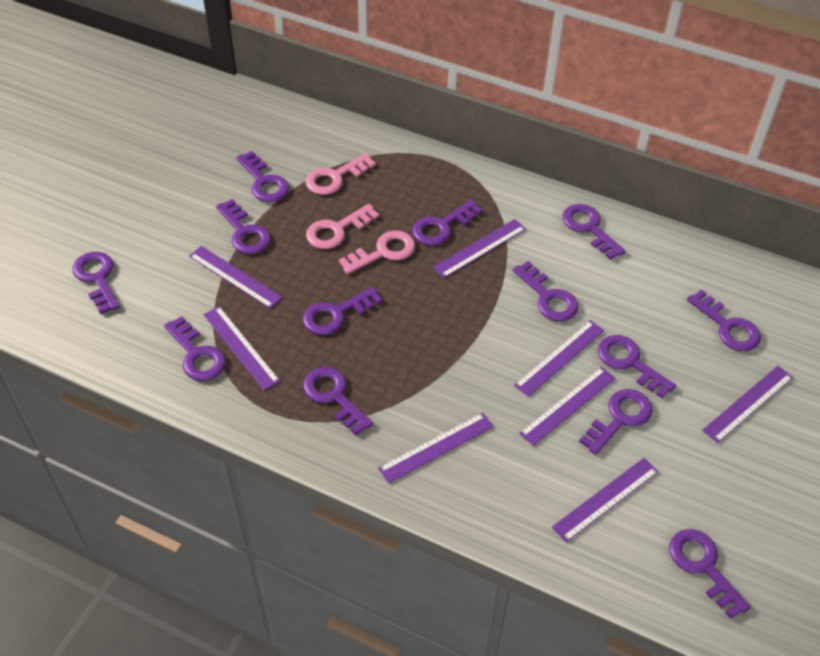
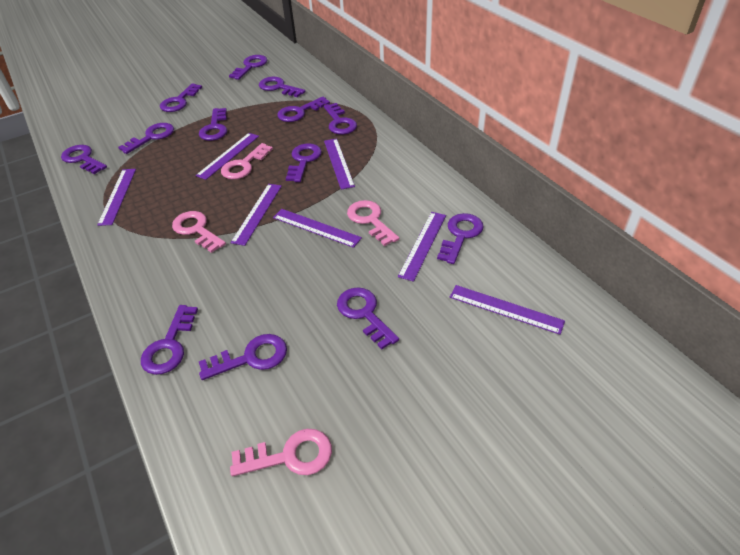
pink key: 3 -> 4
purple ruler: 8 -> 7

